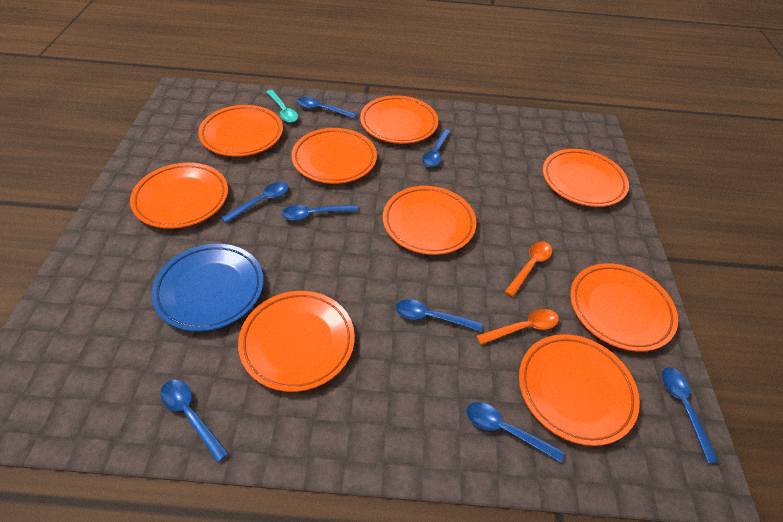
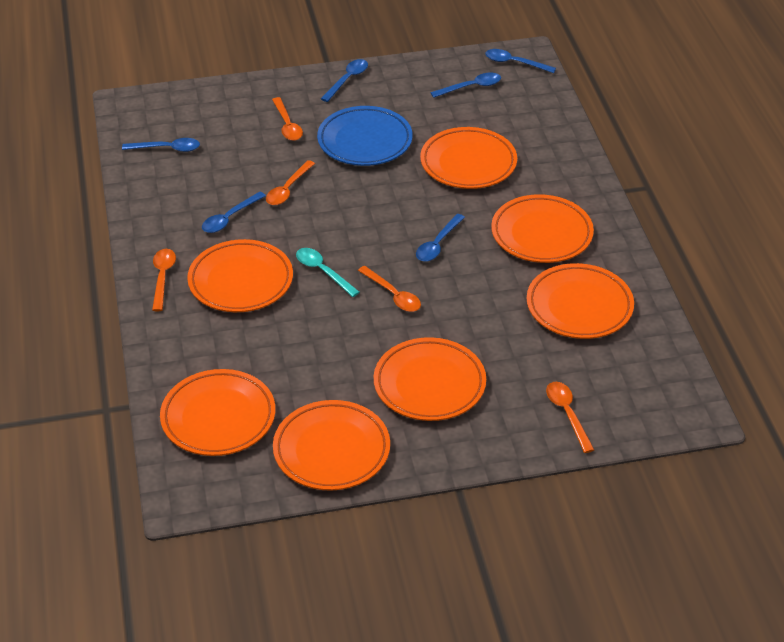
blue spoon: 8 -> 6
orange plate: 9 -> 7
orange spoon: 2 -> 5

